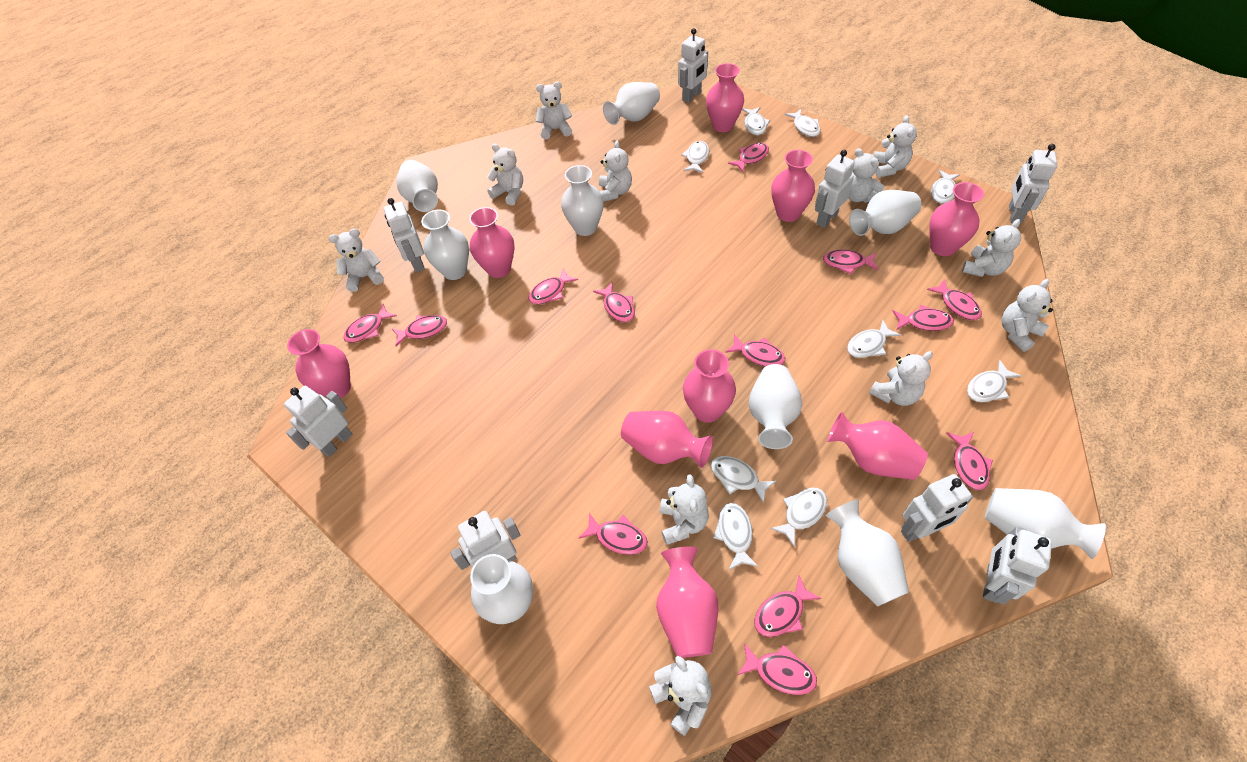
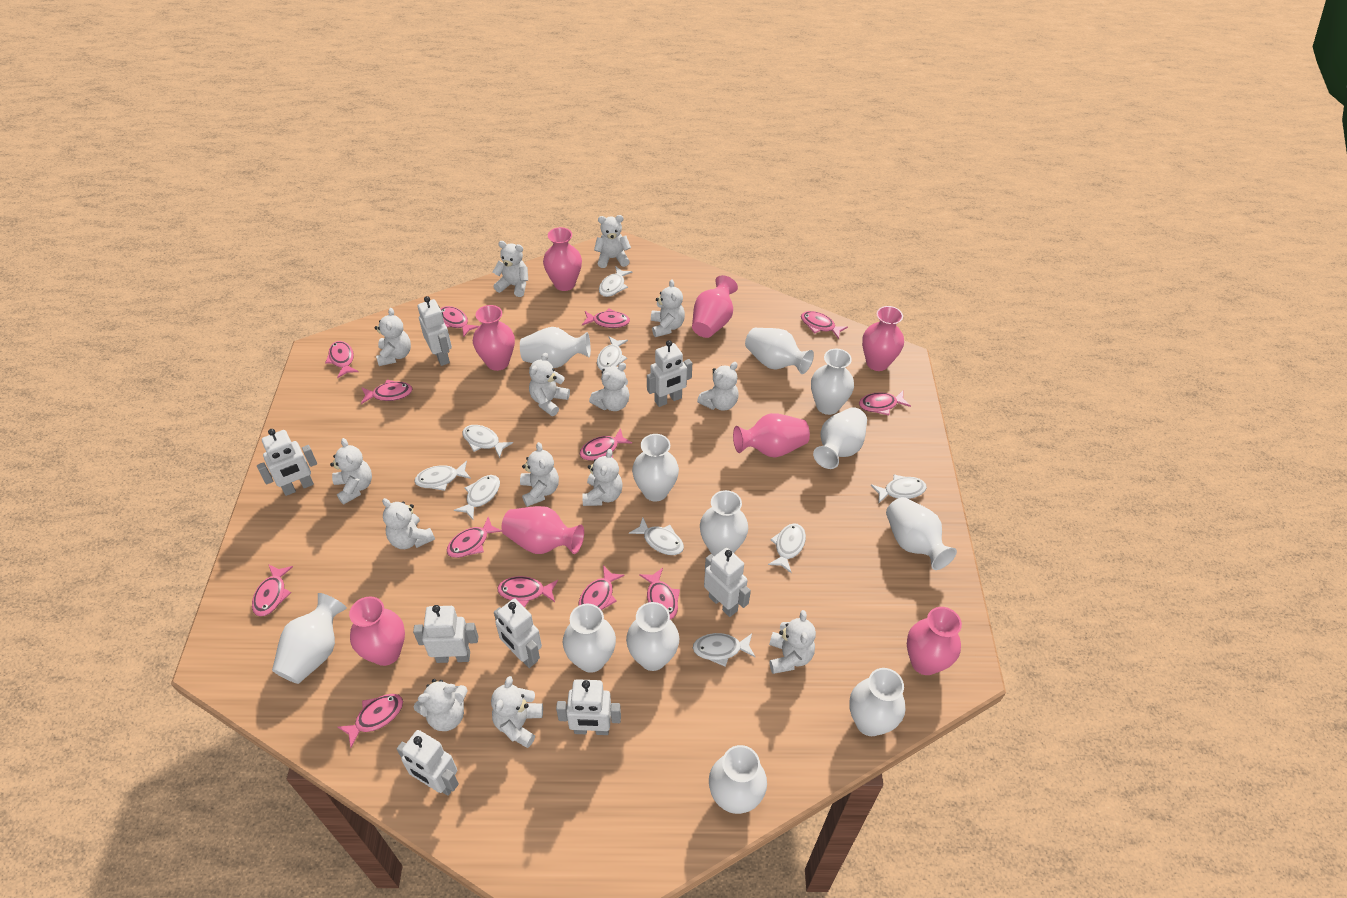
pink vase: 9 -> 8
white teddy bear: 11 -> 14
white vase: 9 -> 12

